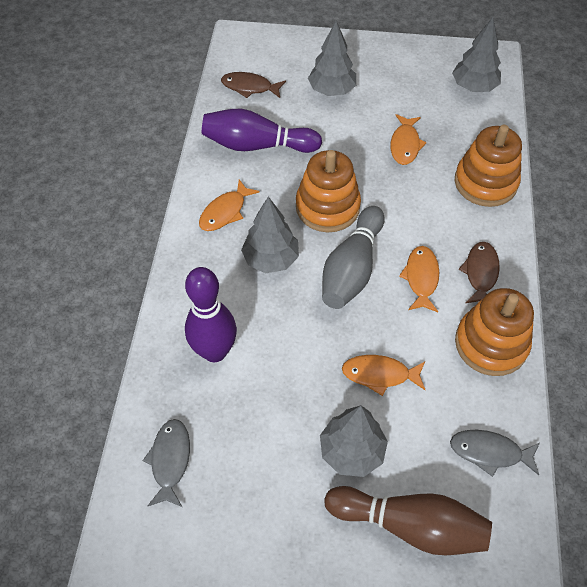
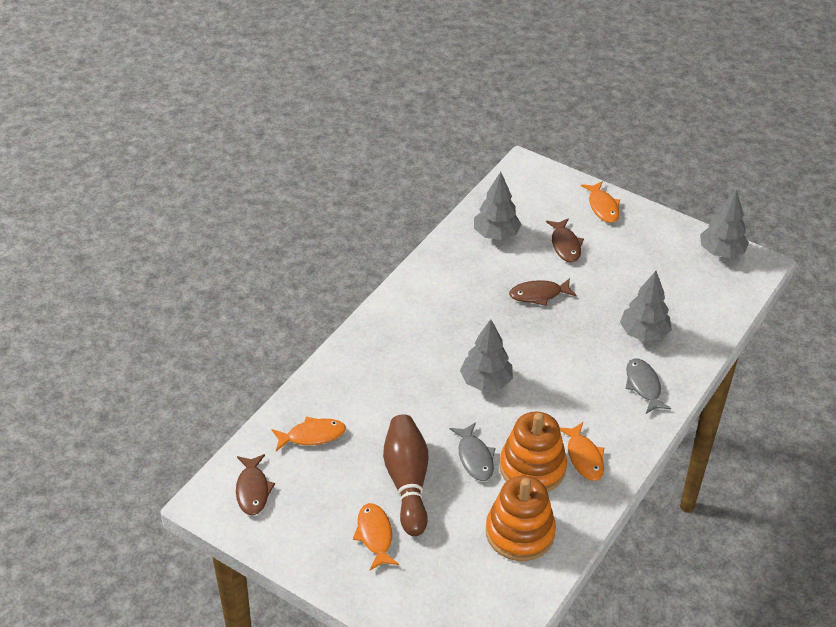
brown fish: 2 -> 3
grey bowling pin: 1 -> 0
orange stacking toy: 3 -> 2
purple bowling pin: 2 -> 0

